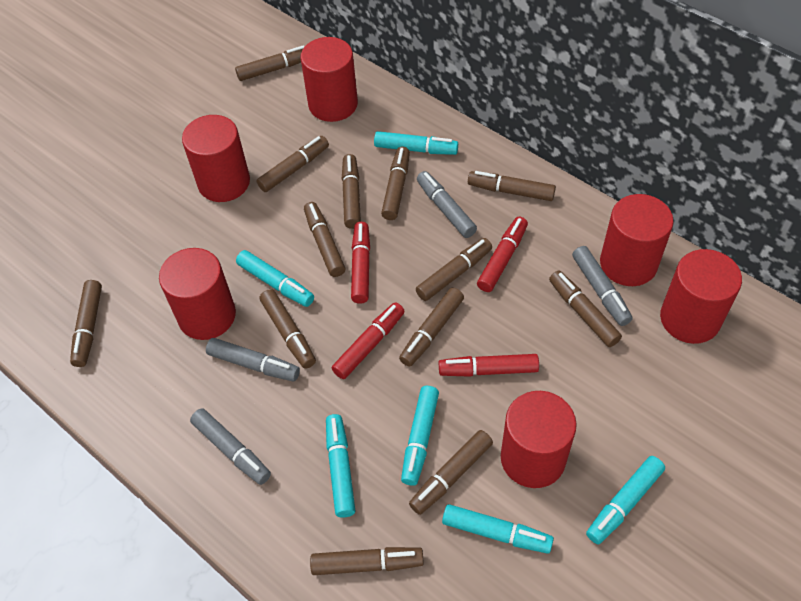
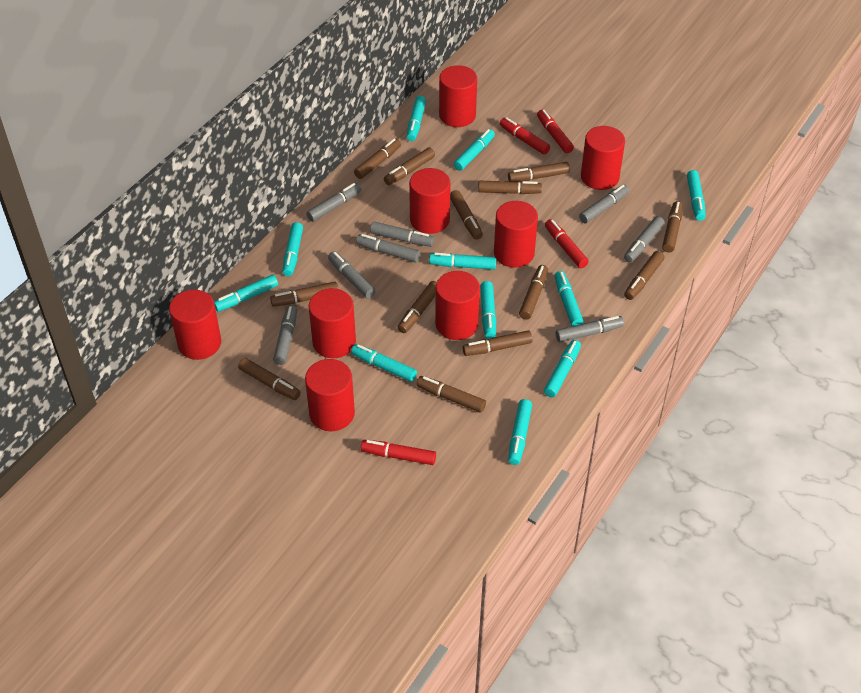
grey marker: 4 -> 8
red cylinder: 6 -> 8
turquoise marker: 6 -> 11

